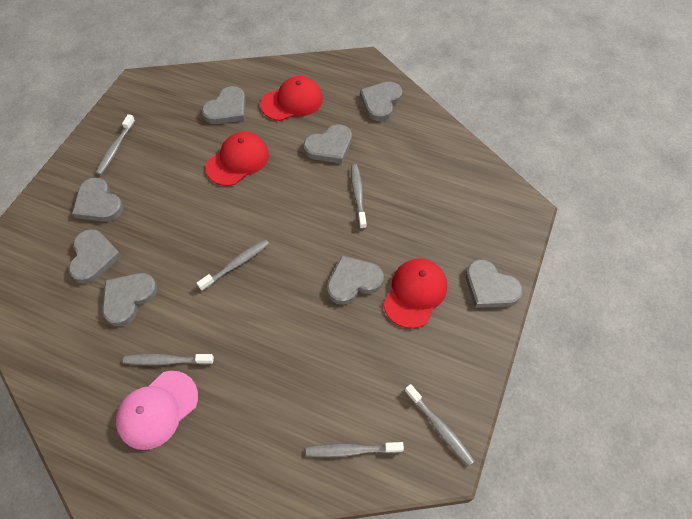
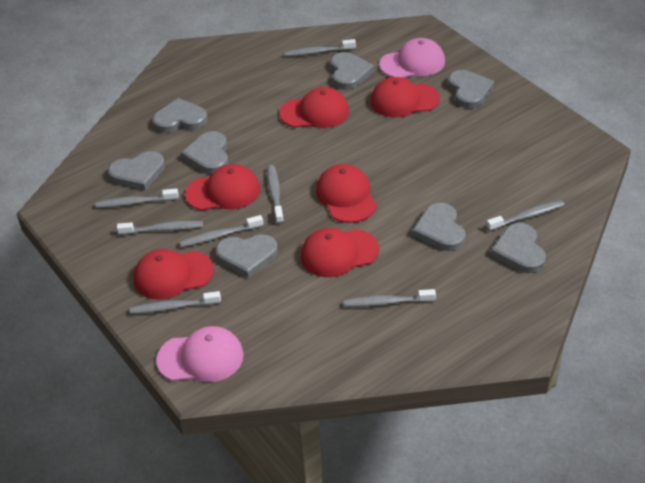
grey toothbrush: 6 -> 8
pink cap: 1 -> 2
red cap: 3 -> 6

